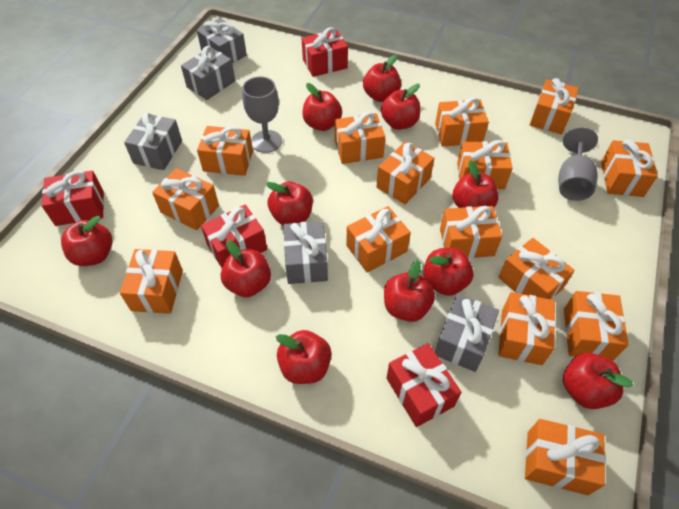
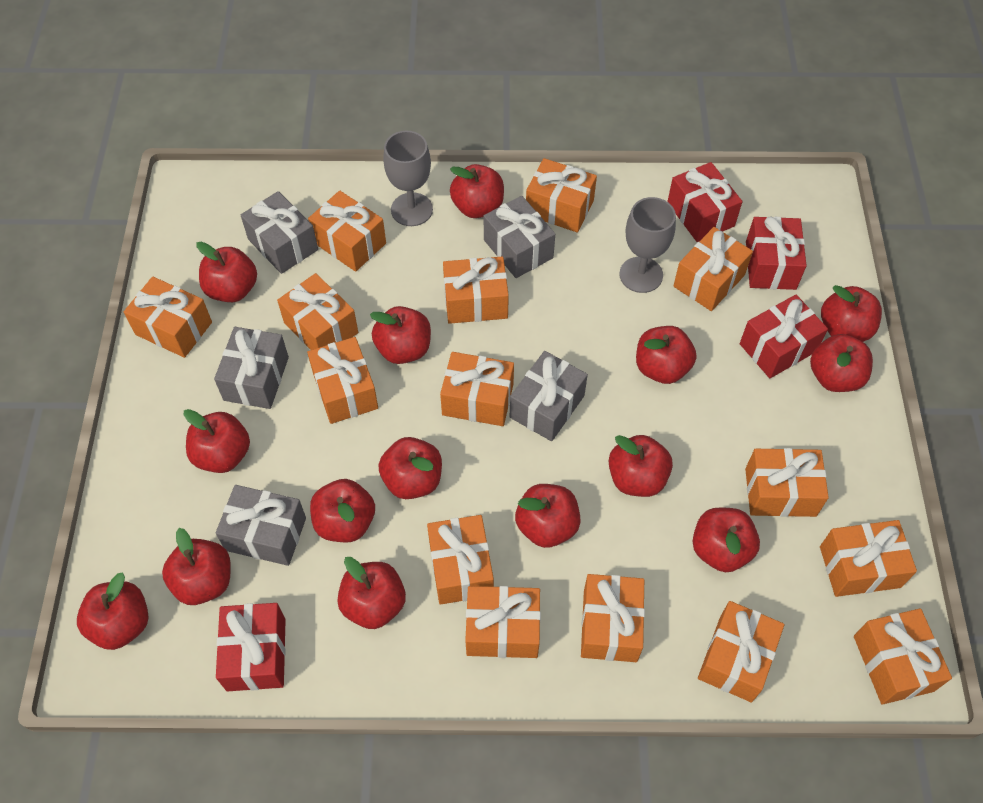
red apple: 11 -> 15

